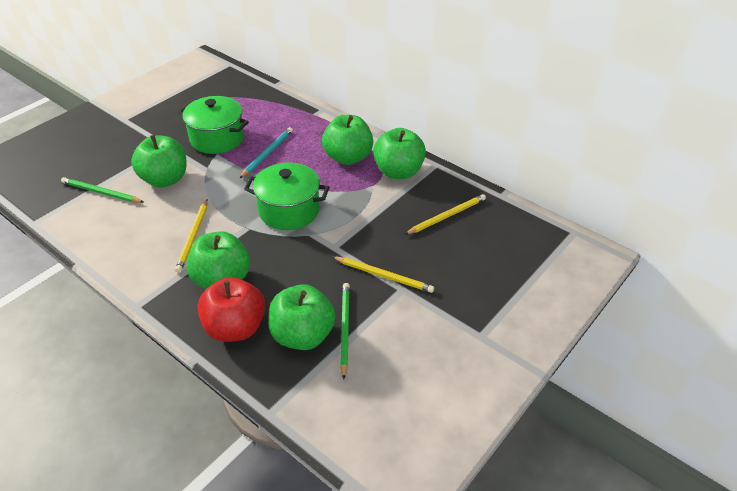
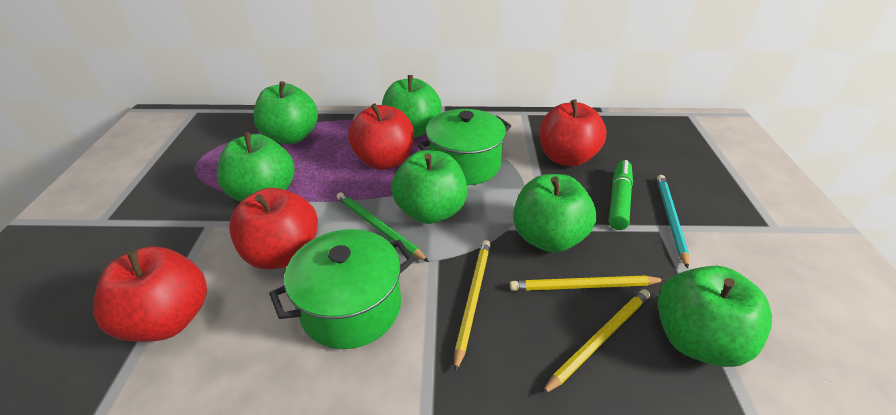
green apple: 5 -> 6
green marker: 0 -> 1
green pencil: 2 -> 1
red apple: 1 -> 4

